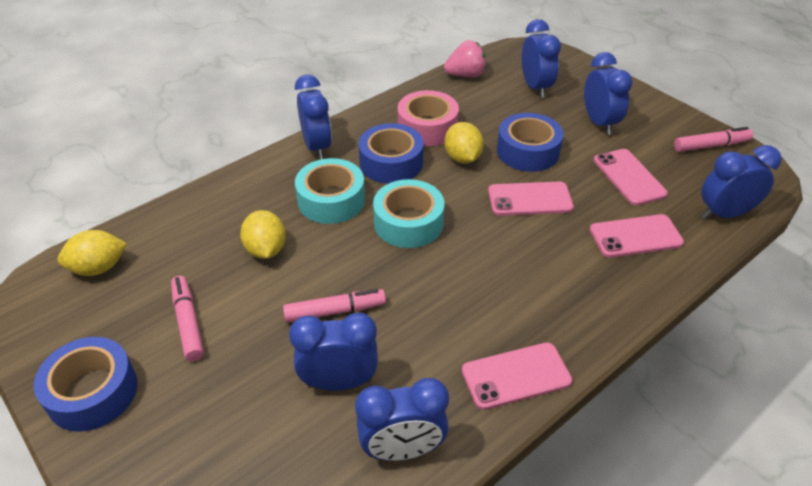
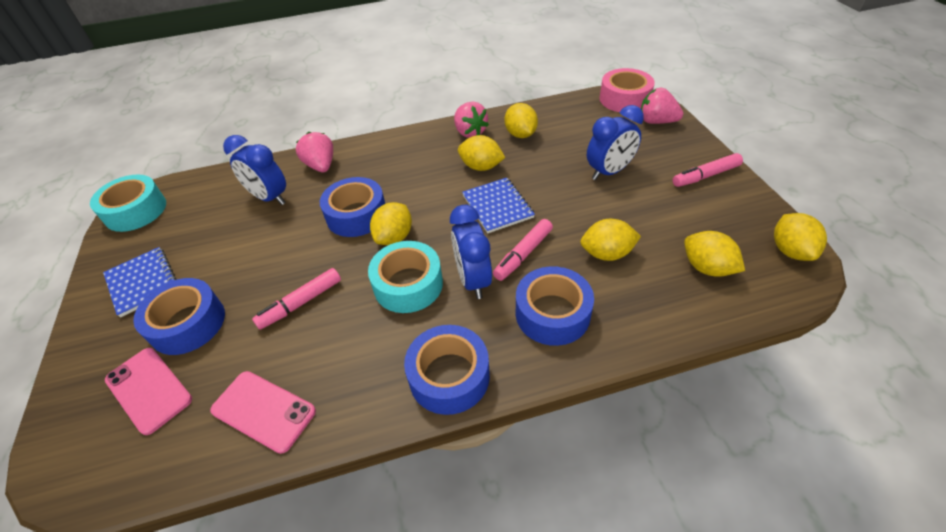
blue clock: 6 -> 3
blue notebook: 0 -> 2
blue tape: 3 -> 4
pink phone: 4 -> 2
pink strawberry: 1 -> 3
yellow lemon: 3 -> 6

